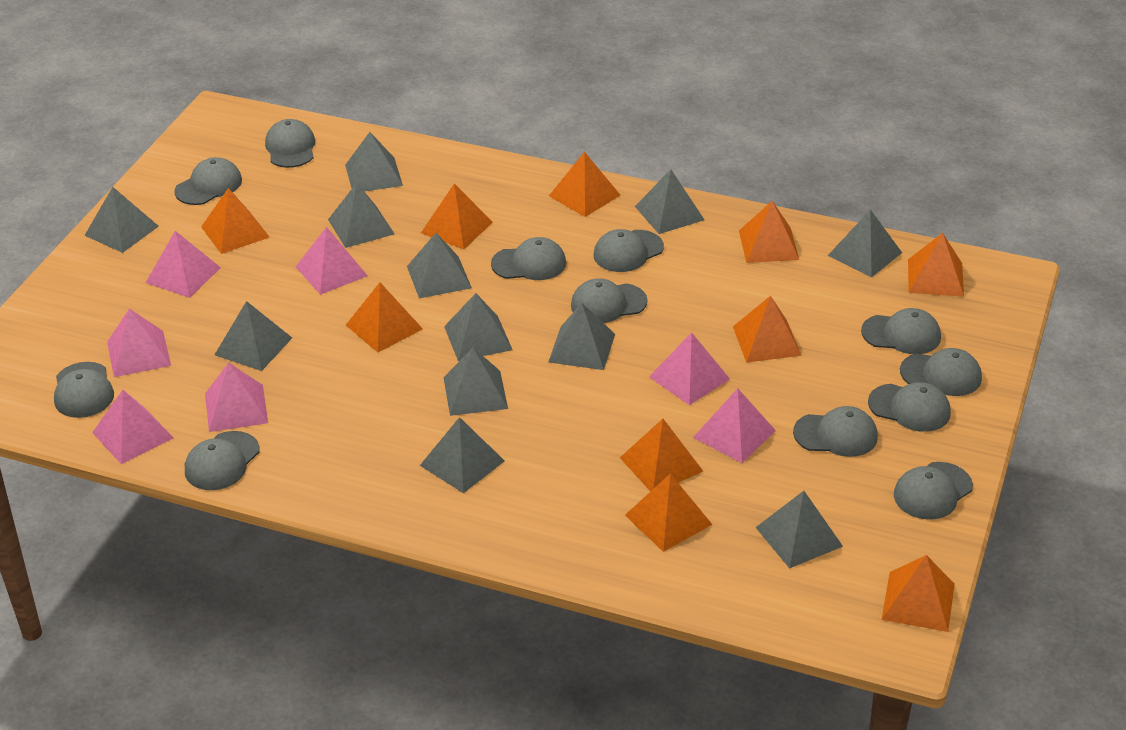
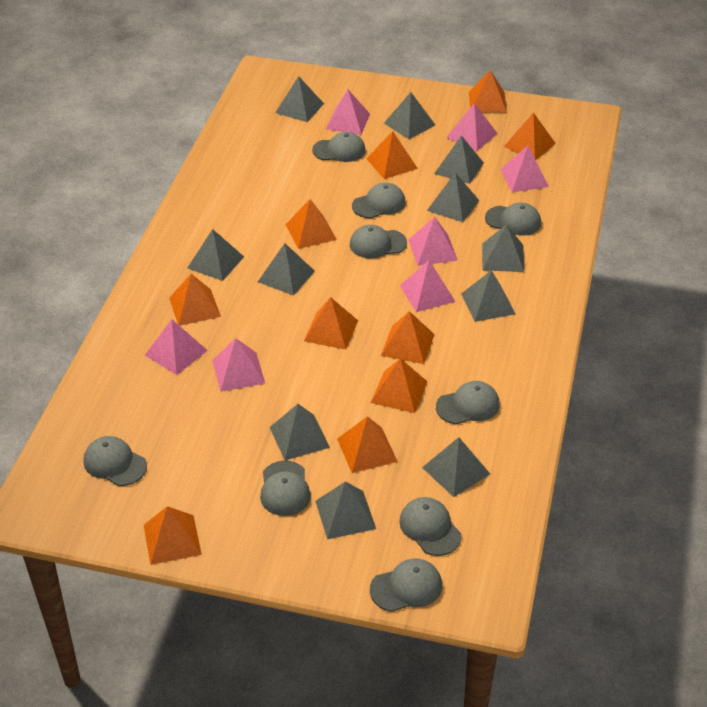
grey cap: 12 -> 9
grey pyramid: 12 -> 11

